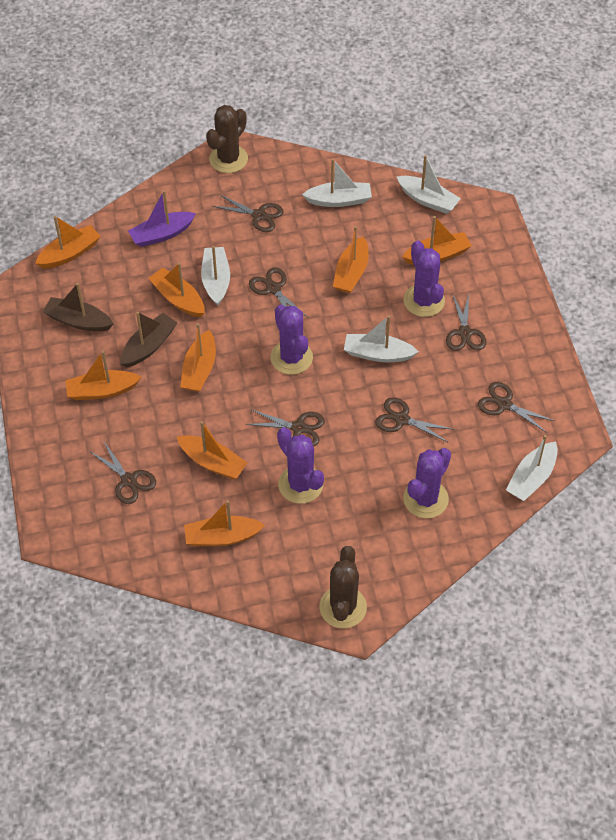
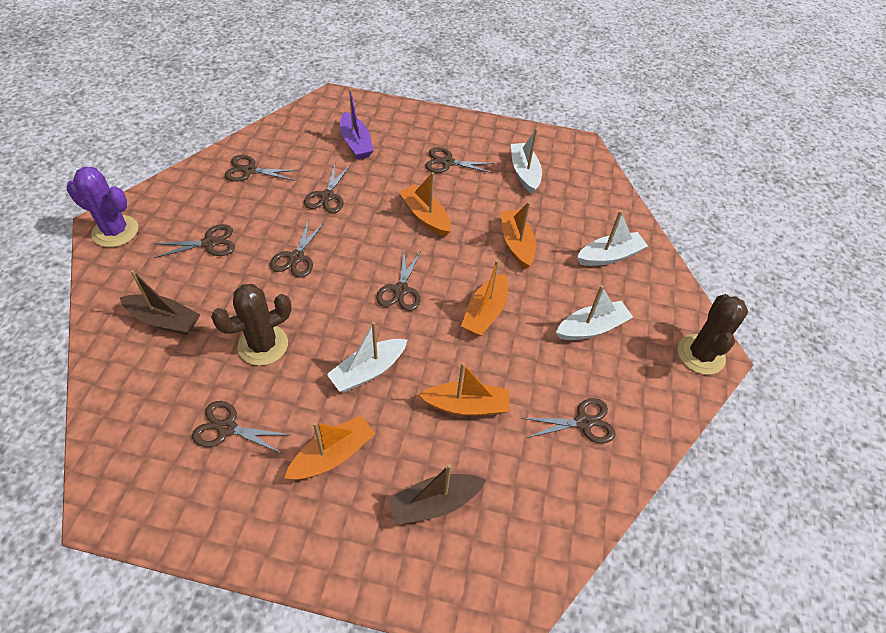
brown scissors: 7 -> 8
orange boat: 8 -> 5
purple cactus: 4 -> 1
white boat: 5 -> 4

